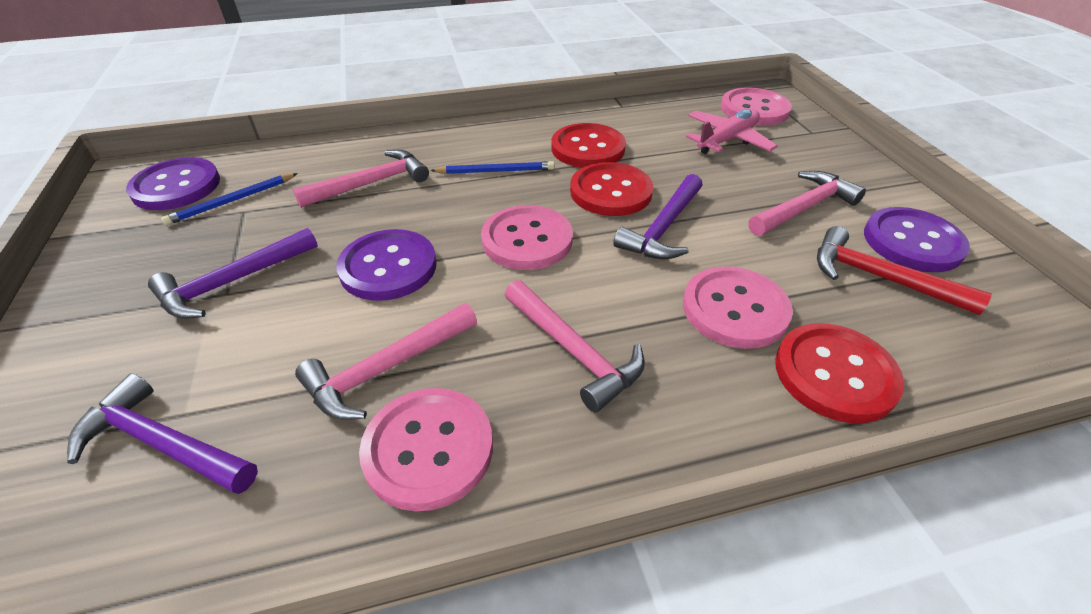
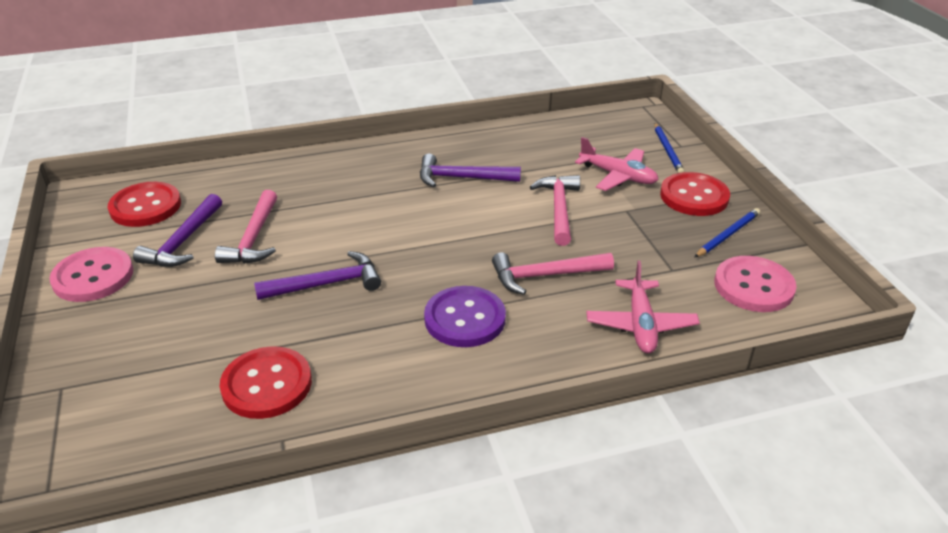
pink button: 4 -> 2
pink hammer: 4 -> 3
pink plane: 1 -> 2
purple button: 3 -> 1
red hammer: 1 -> 0

